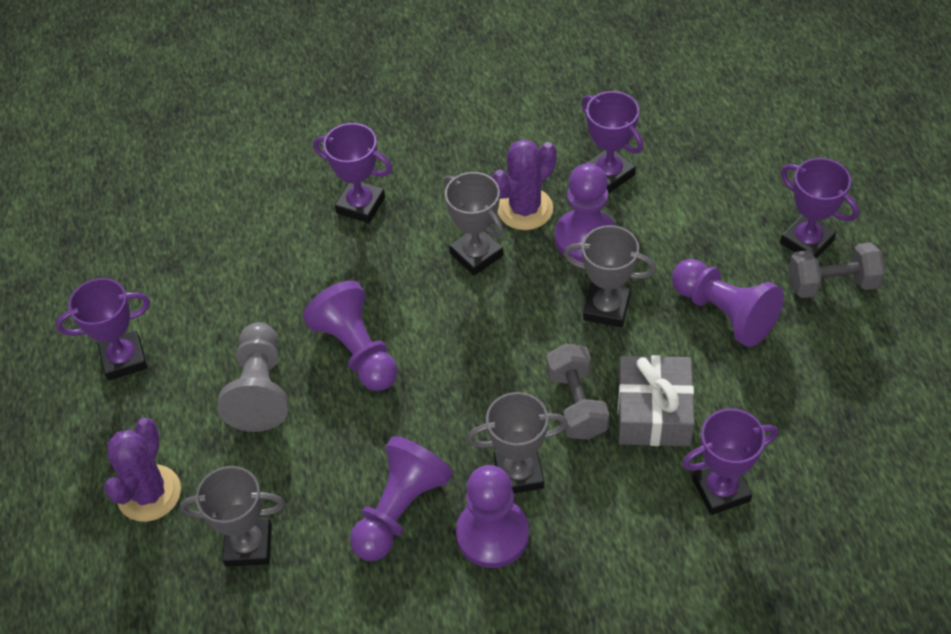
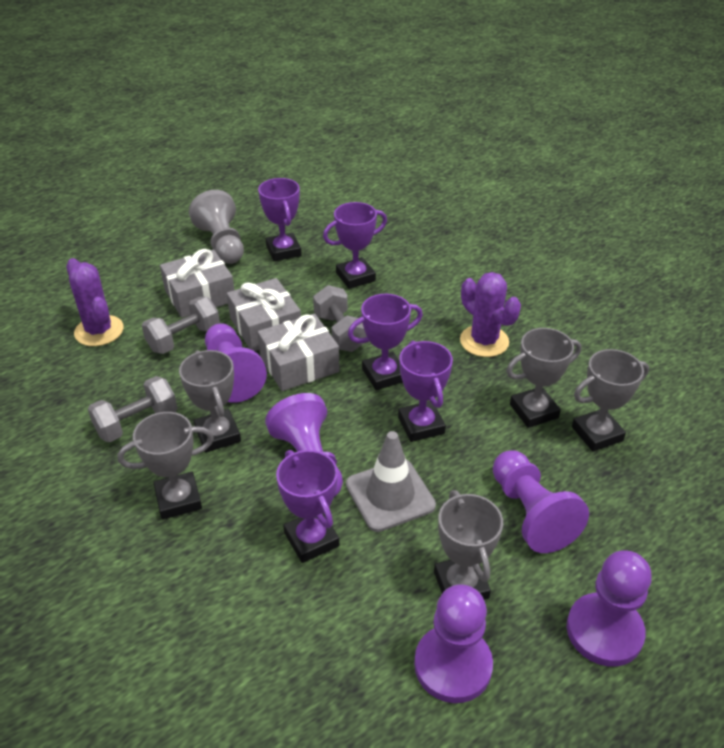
grey dumbbell: 2 -> 3
grey gift: 1 -> 3
grey traffic cone: 0 -> 1
grey trophy: 4 -> 5

